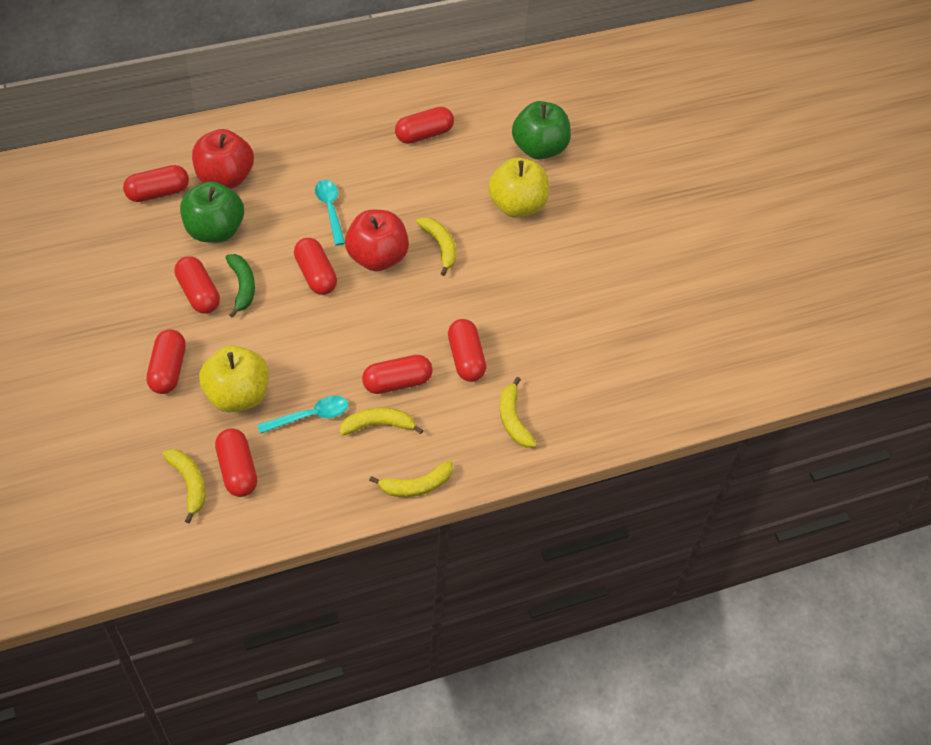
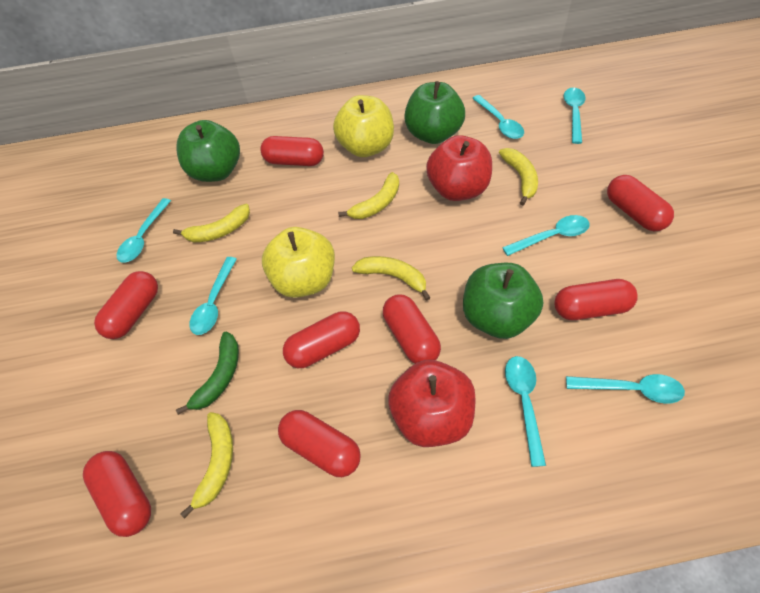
green apple: 2 -> 3
turquoise spoon: 2 -> 7

